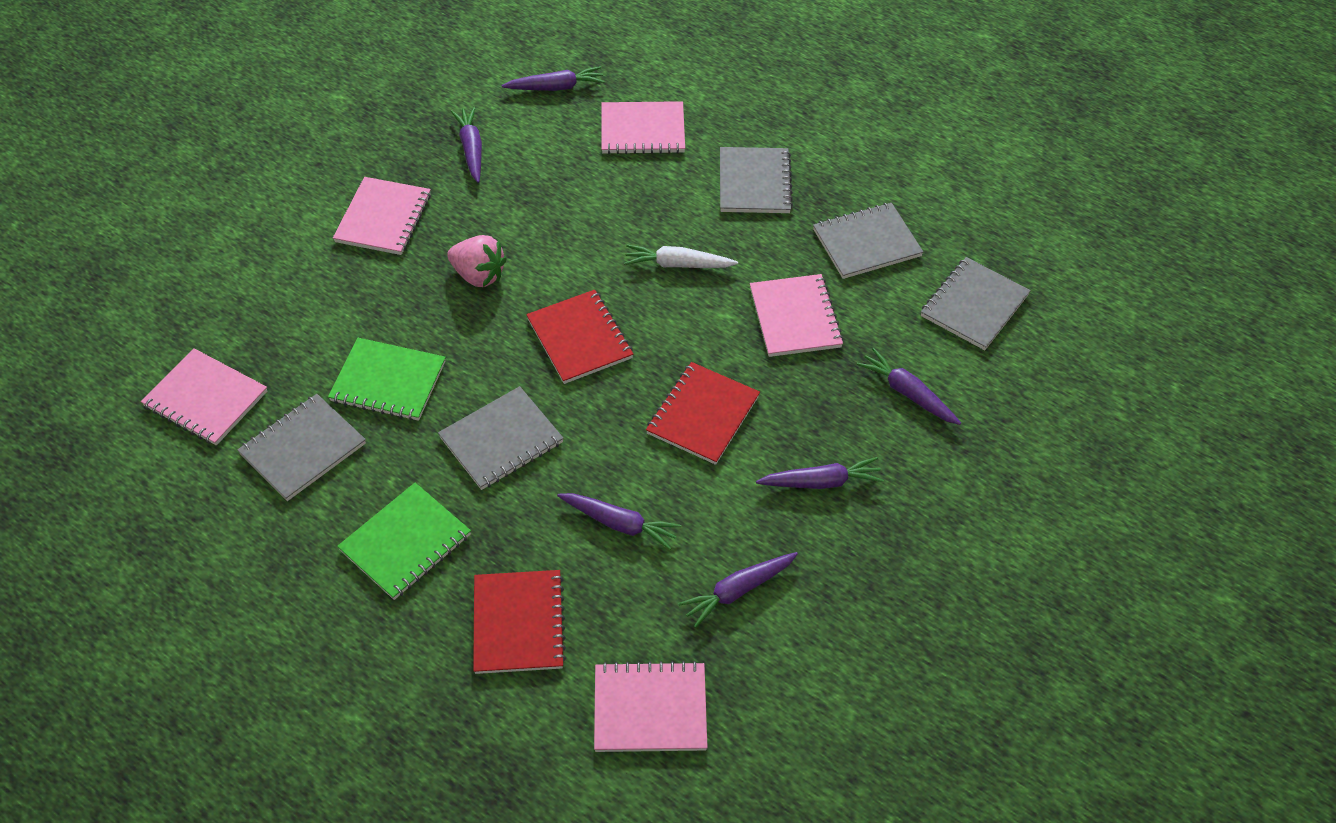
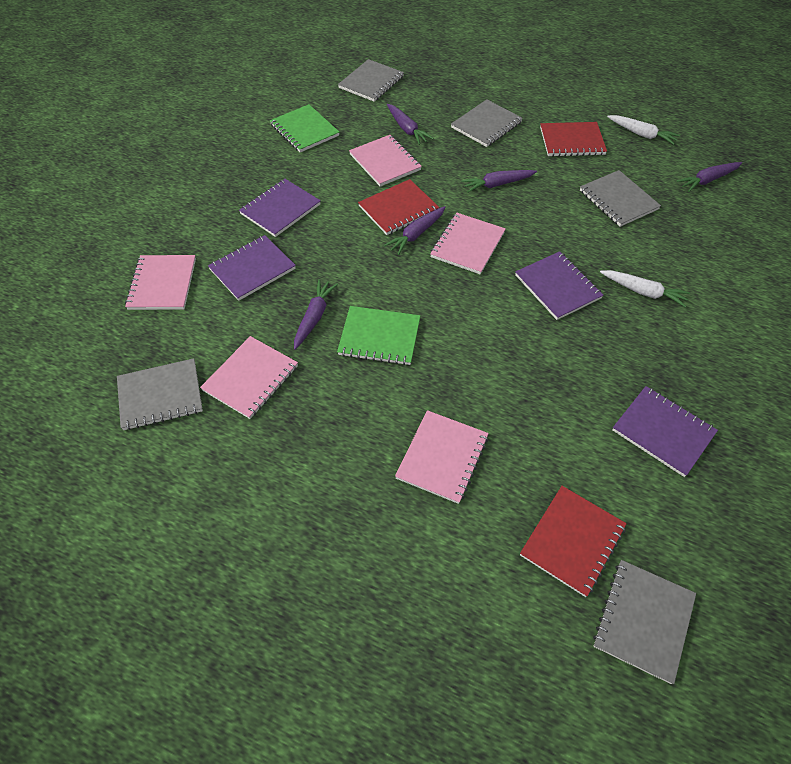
pink strawberry: 1 -> 0
purple carrot: 6 -> 5
purple notebook: 0 -> 4
white carrot: 1 -> 2

